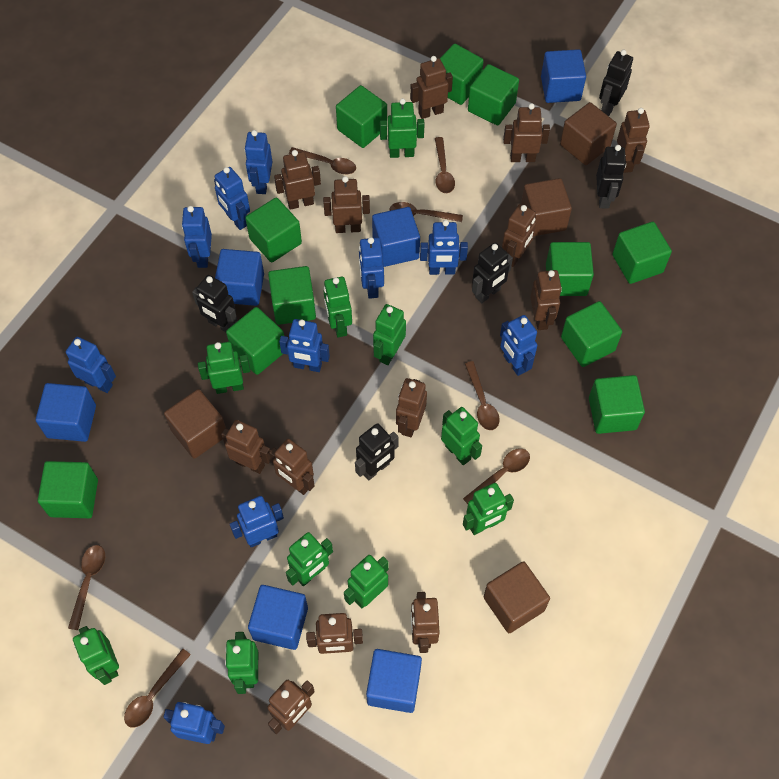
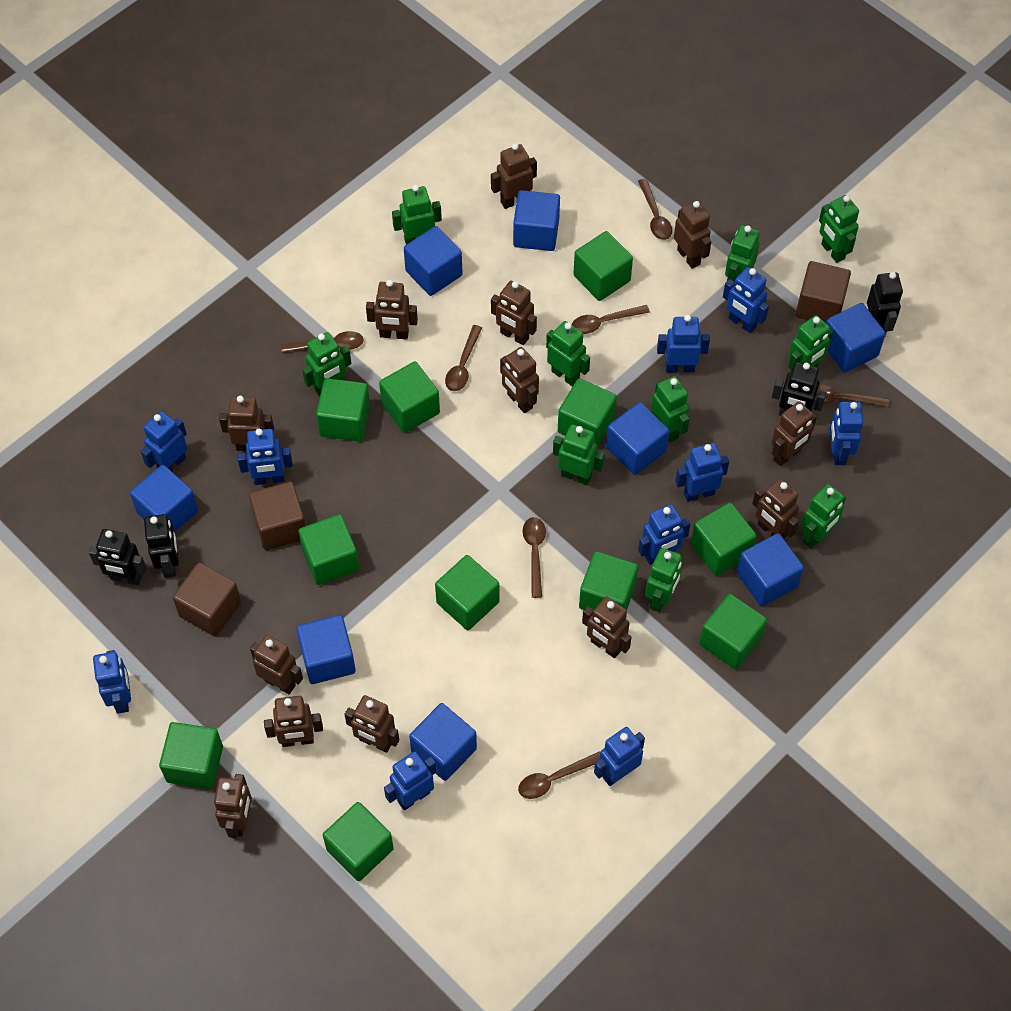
black robot: 5 -> 4
blue cube: 6 -> 8
brown cube: 4 -> 3

